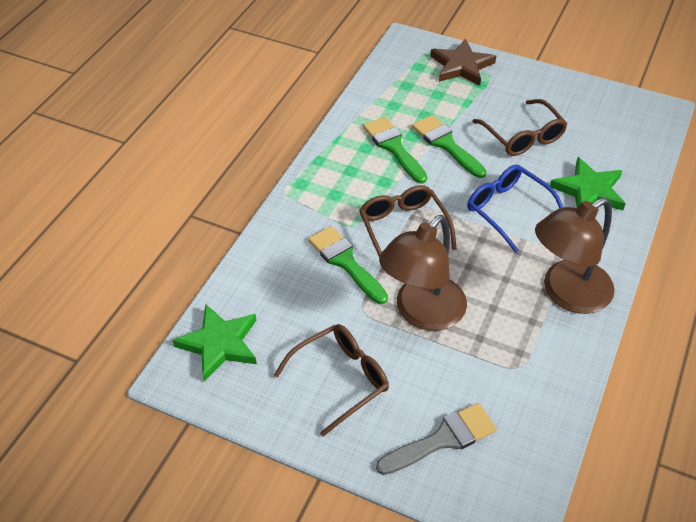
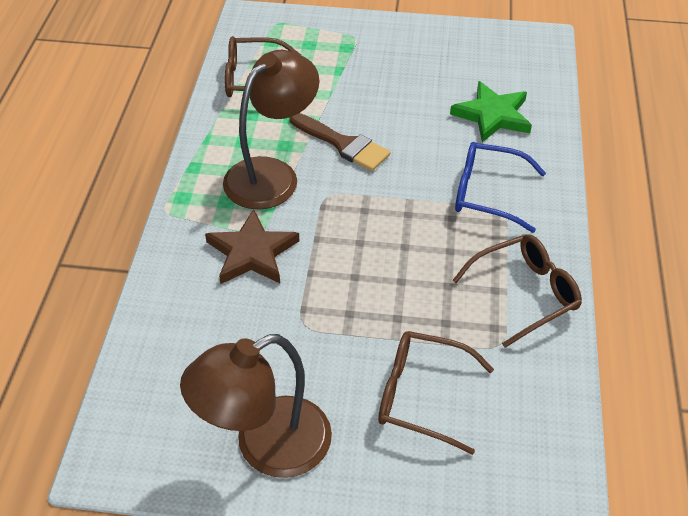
brown brush: 0 -> 1
green brush: 3 -> 0
green star: 2 -> 1
grey brush: 1 -> 0

